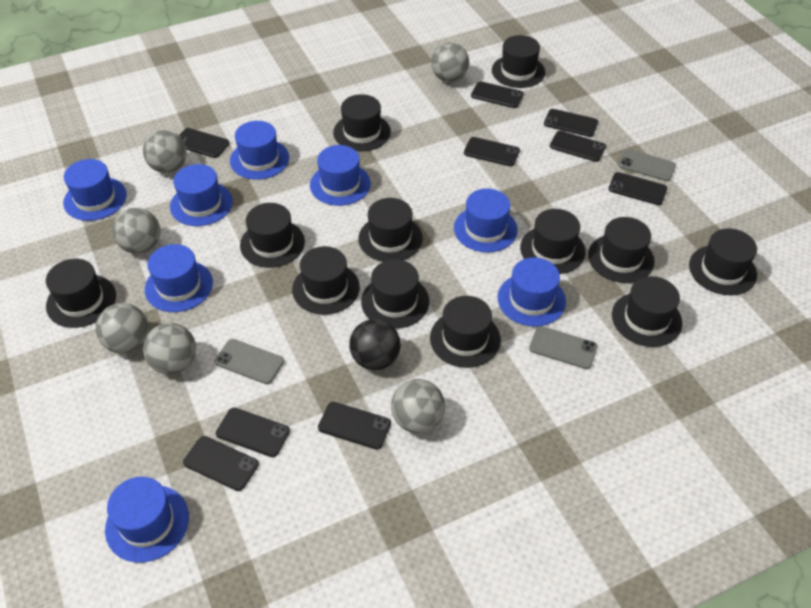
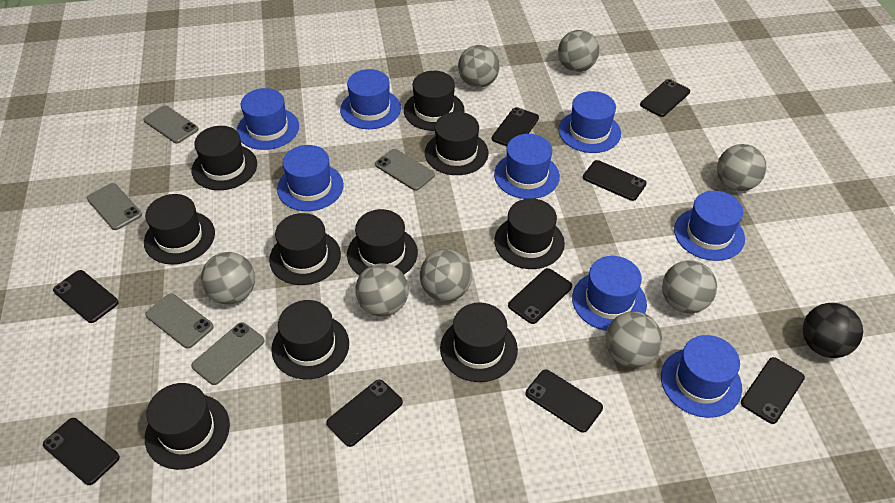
black hat: 12 -> 10
grey ball: 6 -> 8
grey phone: 3 -> 5

